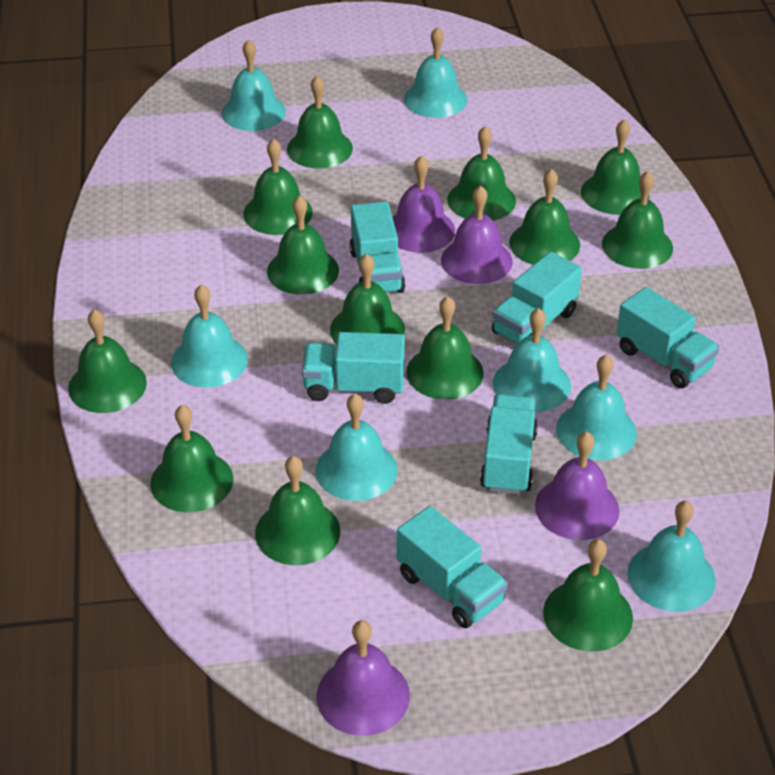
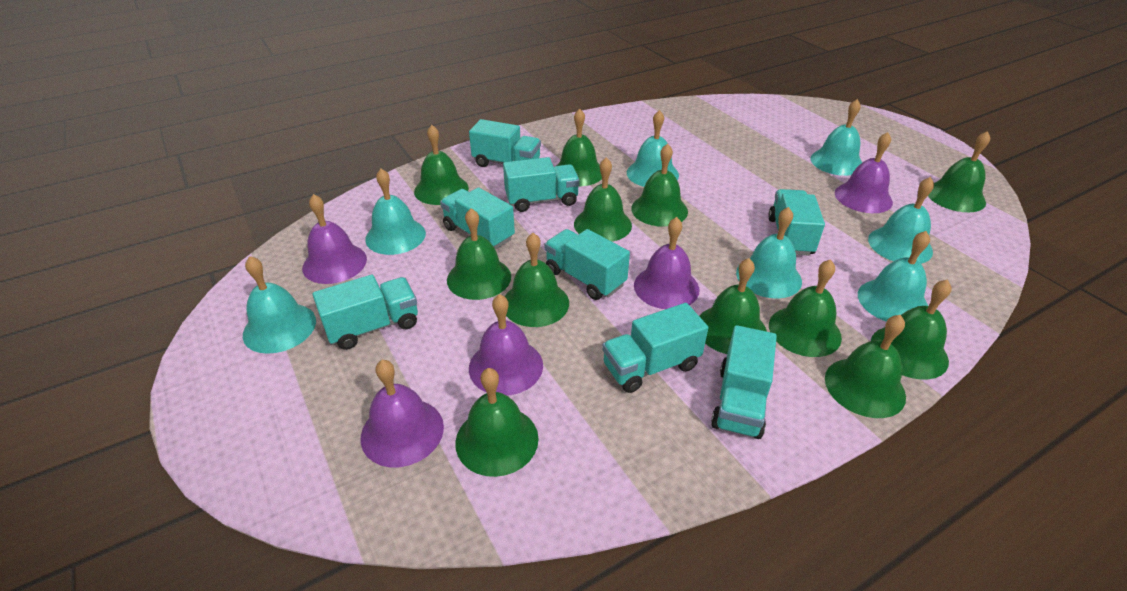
green bell: 13 -> 12
purple bell: 4 -> 5
turquoise truck: 6 -> 8

